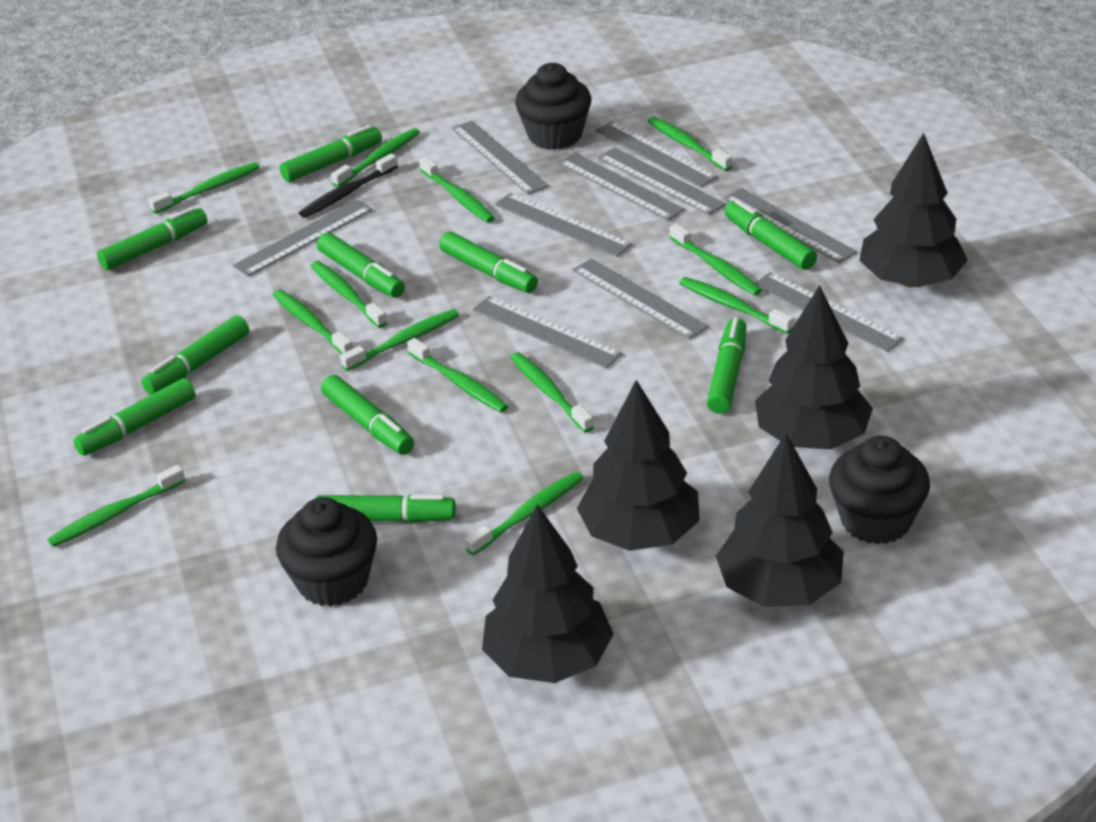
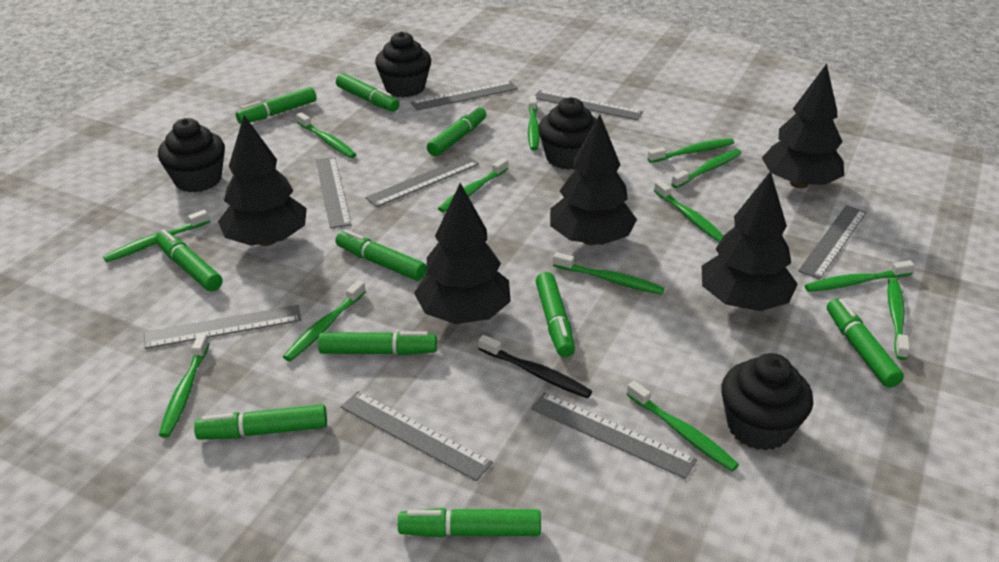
black cupcake: 3 -> 4
grey ruler: 10 -> 8

